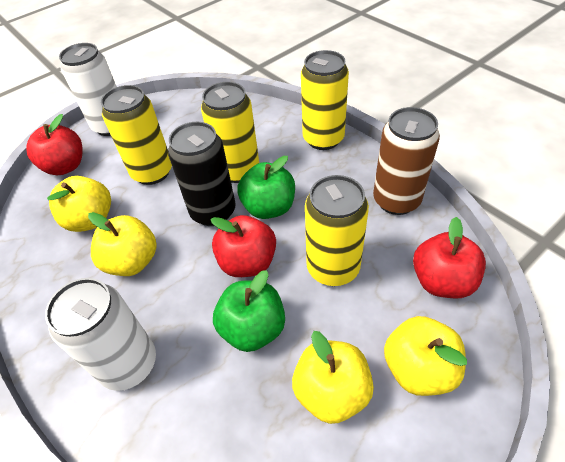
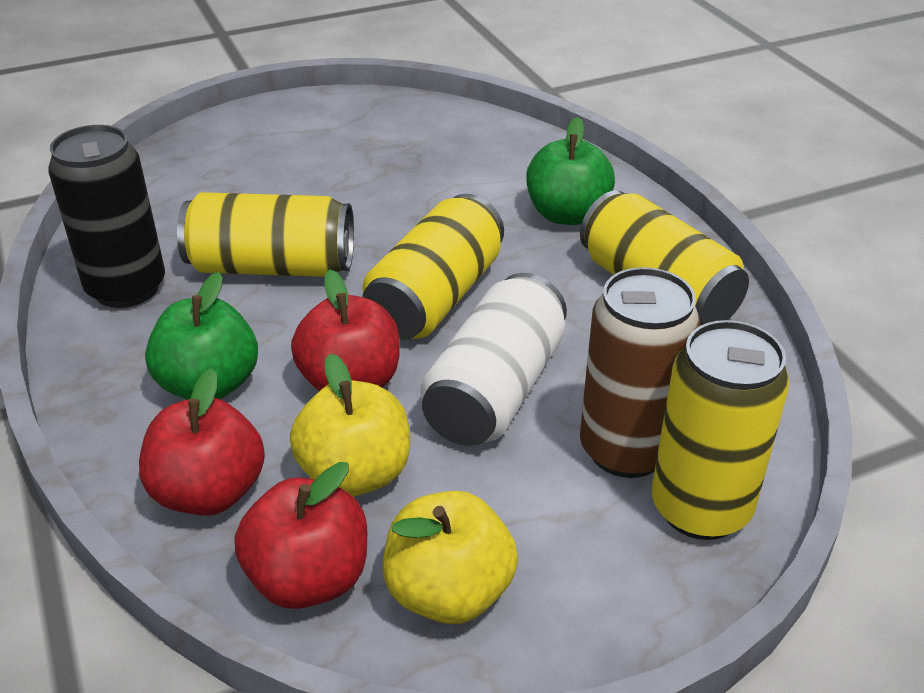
white can: 2 -> 1
yellow apple: 4 -> 2

